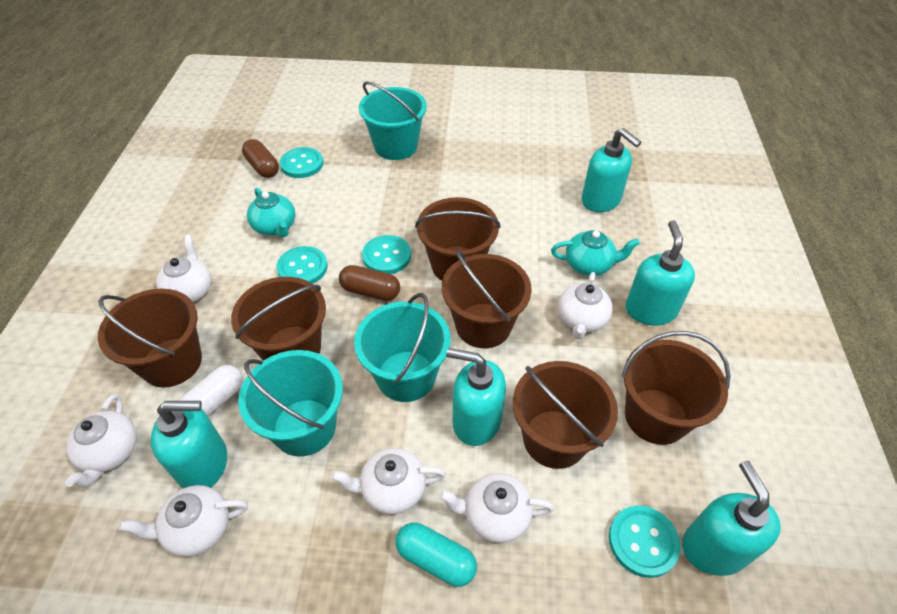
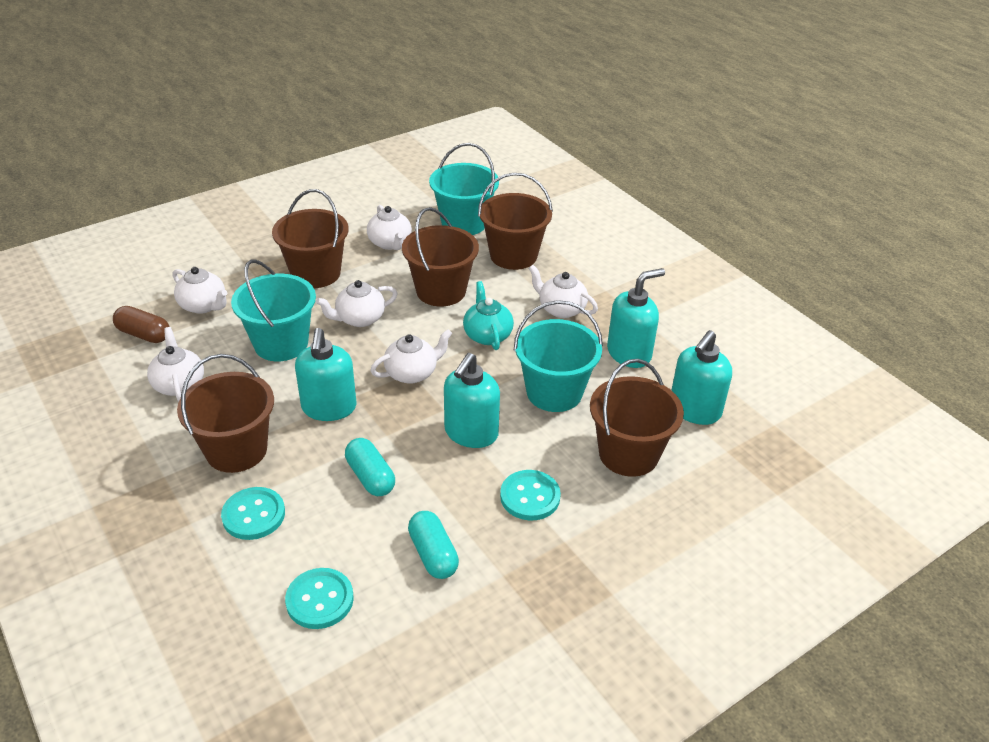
brown bucket: 6 -> 5
brown capsule: 2 -> 1
turquoise button: 4 -> 3
turquoise capsule: 1 -> 2
turquoise soap dispenser: 5 -> 4
turquoise teapot: 2 -> 1
white capsule: 1 -> 0

